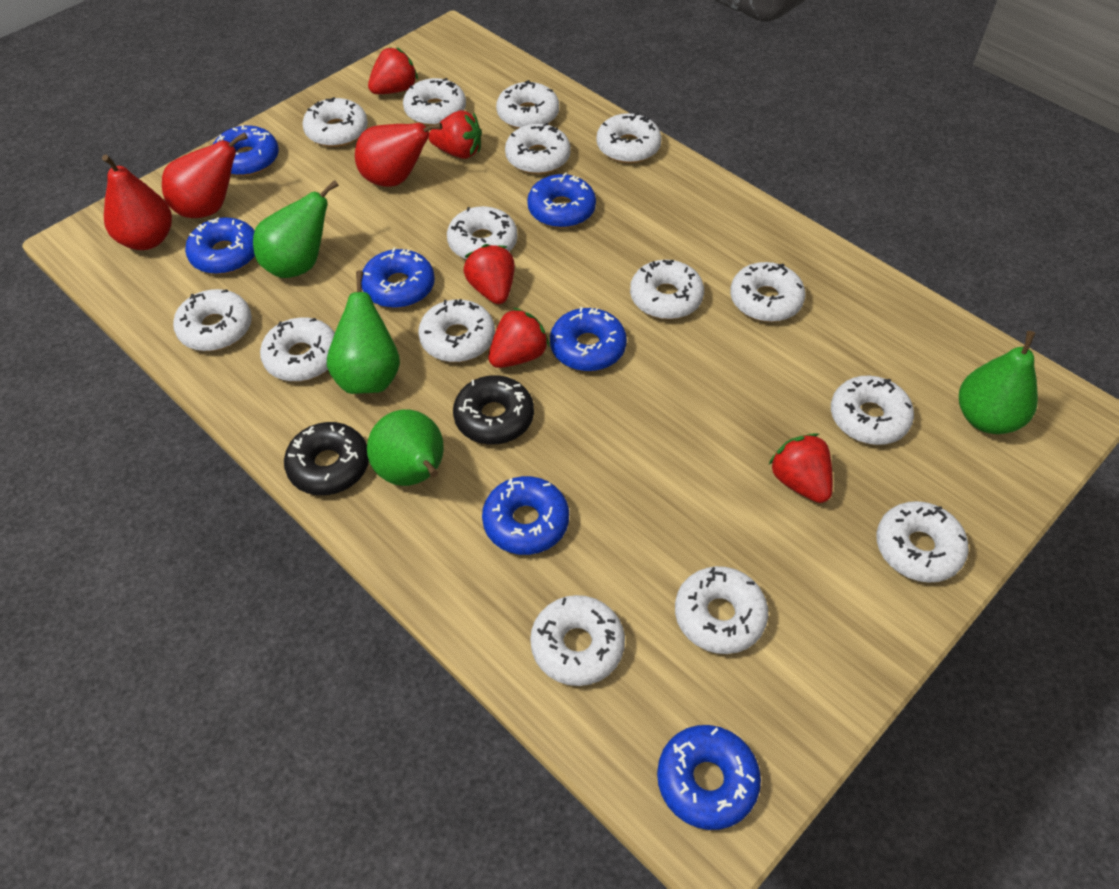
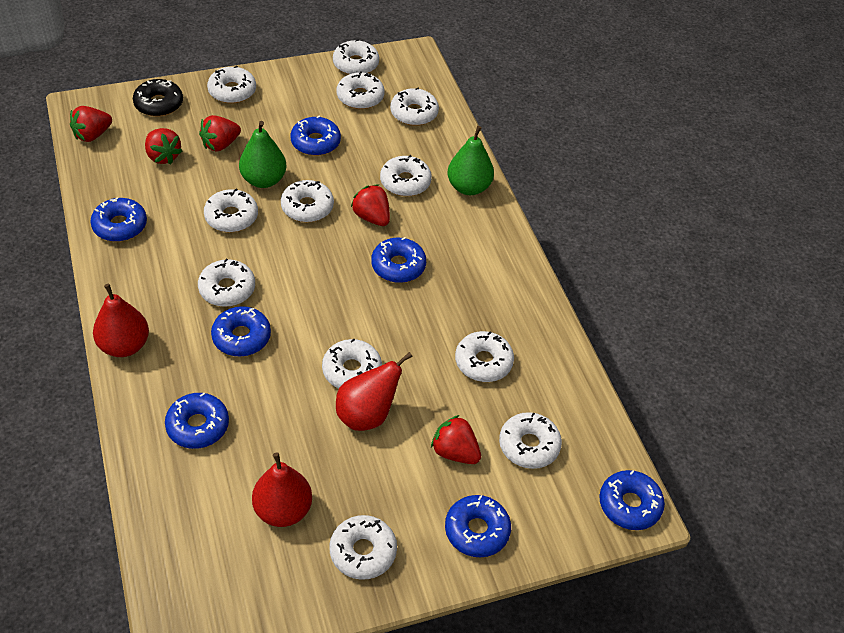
black donut: 2 -> 1
green pear: 4 -> 2
white donut: 15 -> 12

